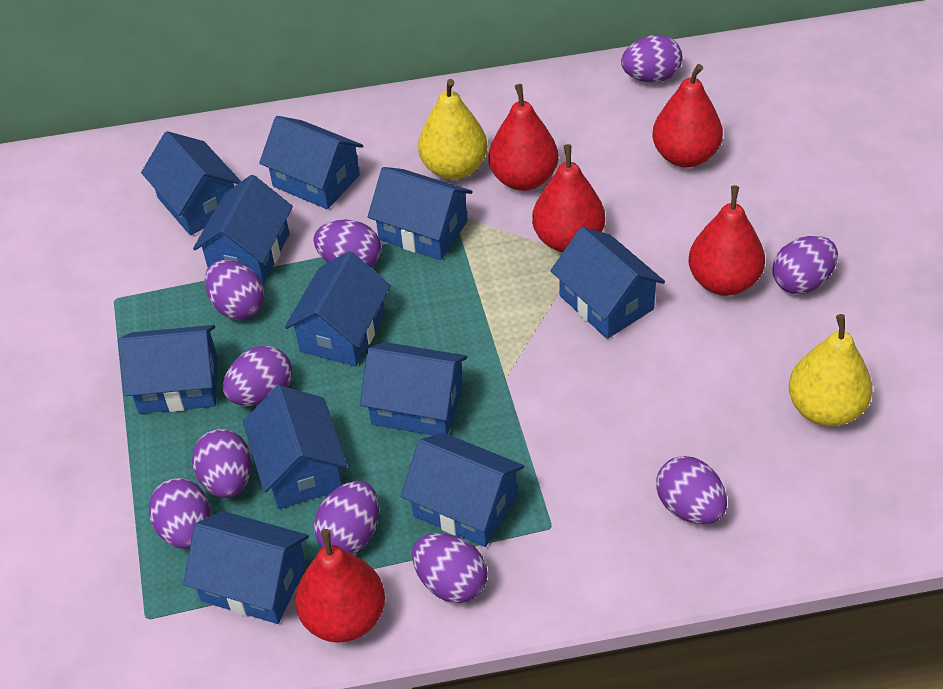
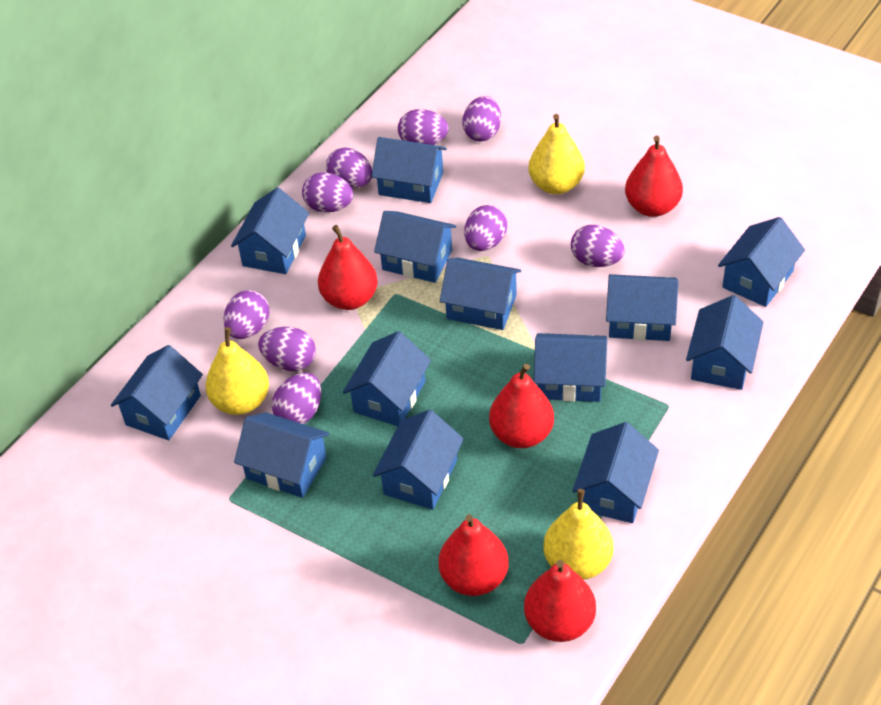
blue house: 11 -> 13
purple egg: 10 -> 9
yellow pear: 2 -> 3

